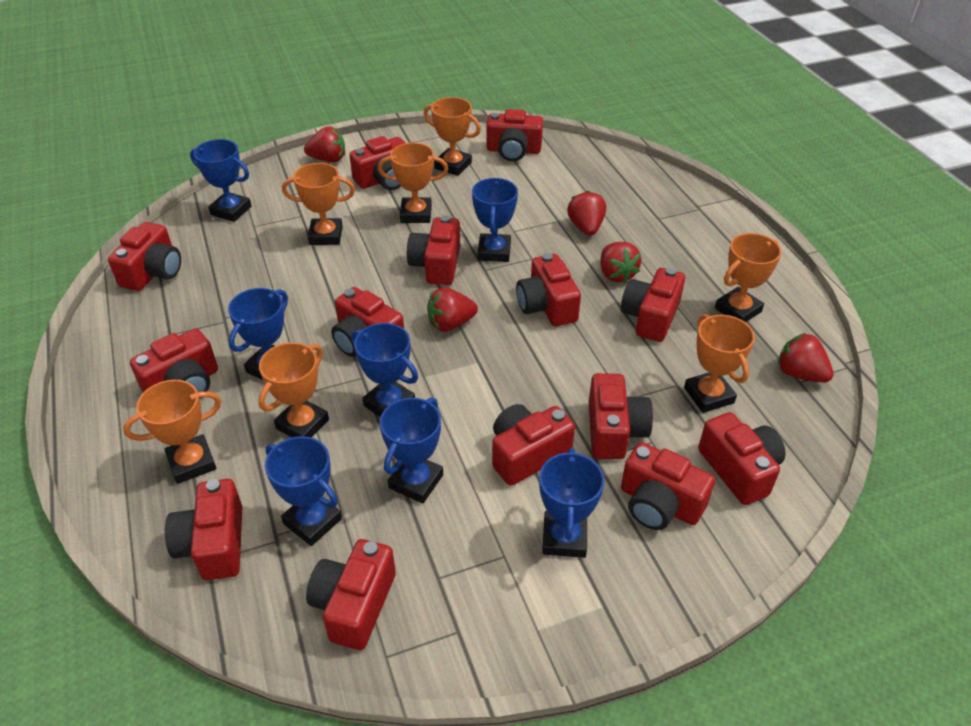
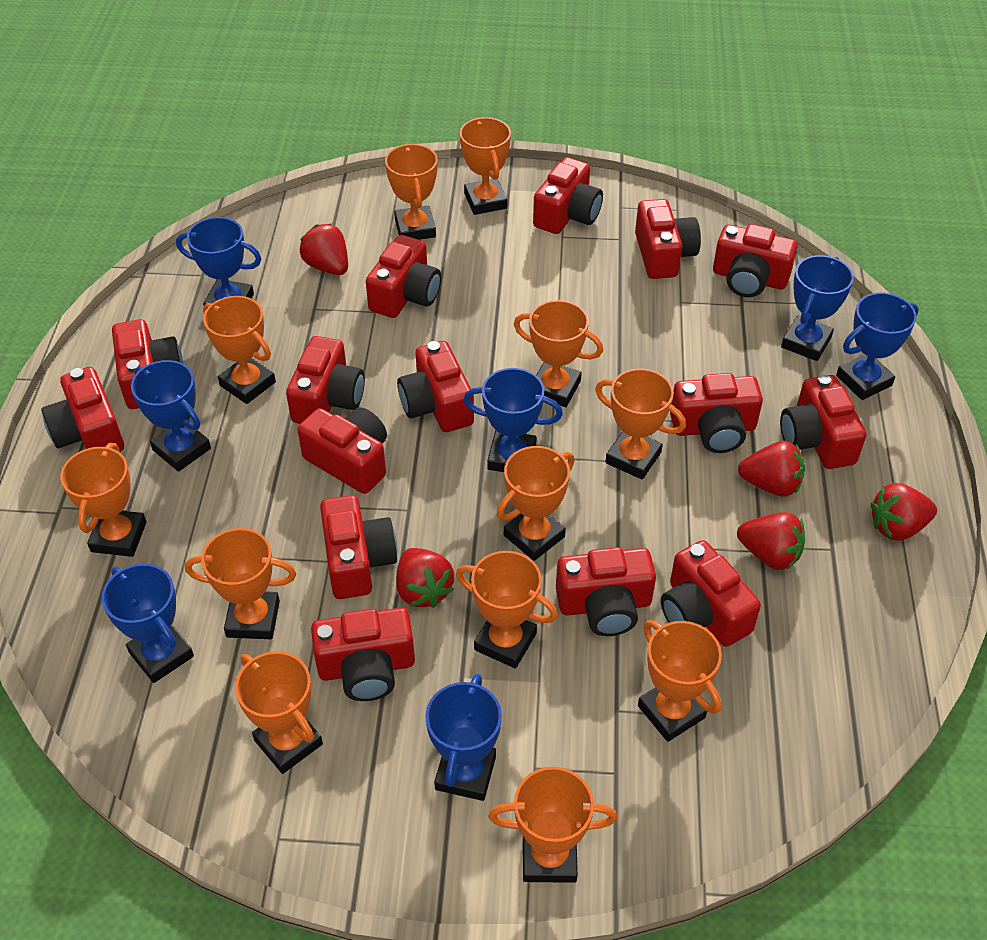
orange trophy: 7 -> 12
red camera: 14 -> 15

